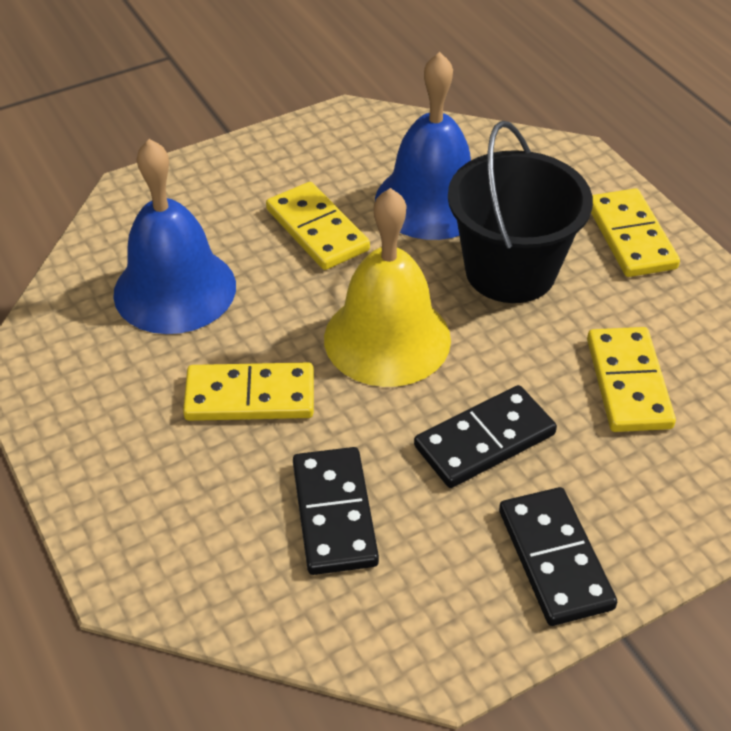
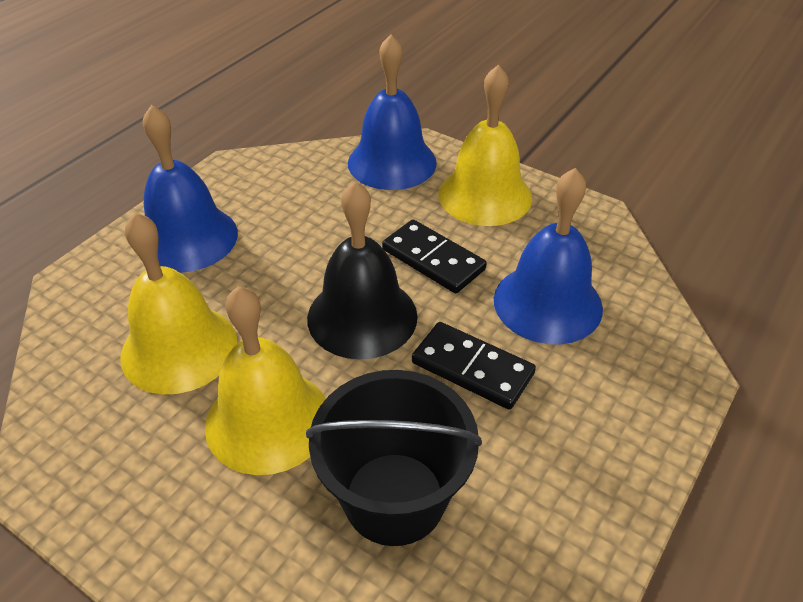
black bell: 0 -> 1
black domino: 3 -> 2
blue bell: 2 -> 3
yellow bell: 1 -> 3
yellow domino: 4 -> 0

